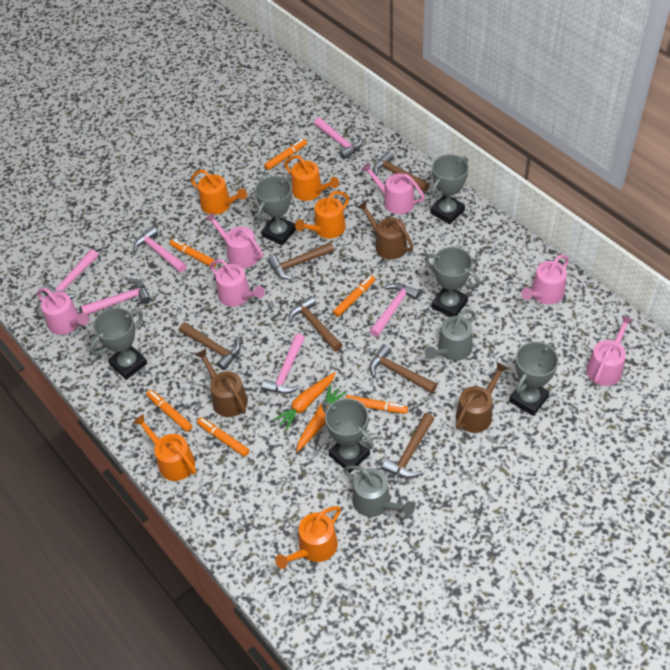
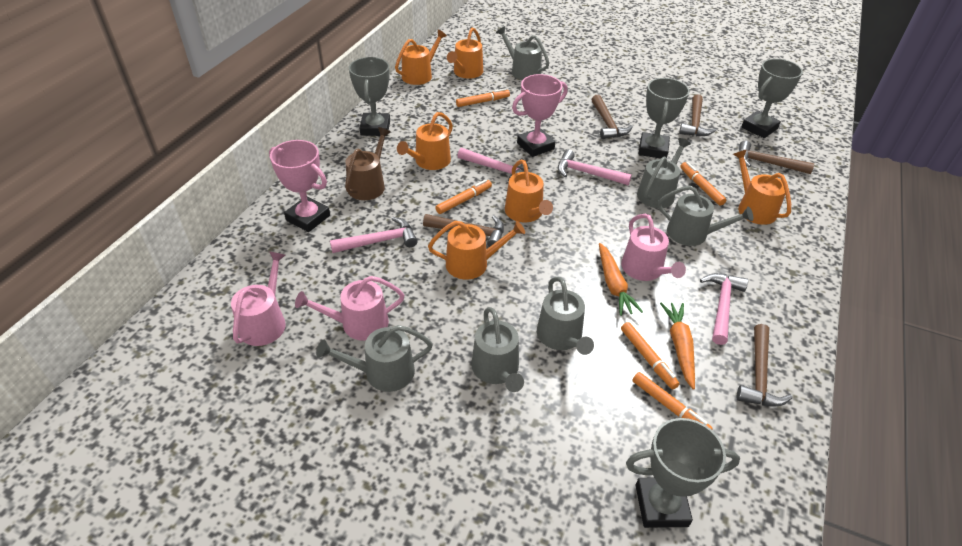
brown hammer: 6 -> 5
brown watering can: 3 -> 1
grey trophy: 6 -> 4
grey watering can: 2 -> 6
orange marker: 6 -> 5
orange watering can: 5 -> 6
pink hammer: 6 -> 4
pink trophy: 0 -> 2
pink watering can: 6 -> 3

